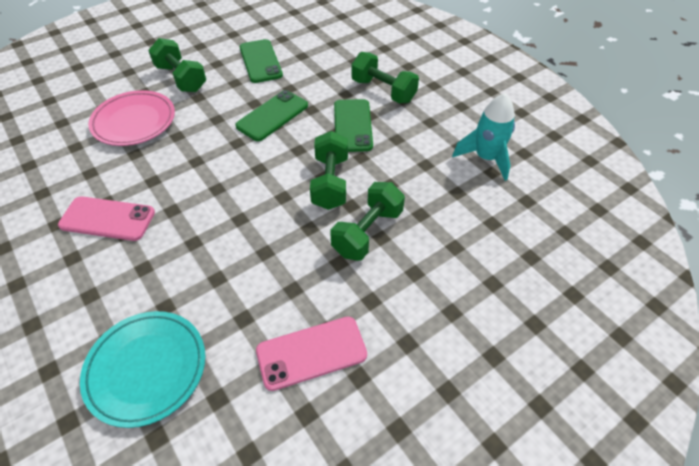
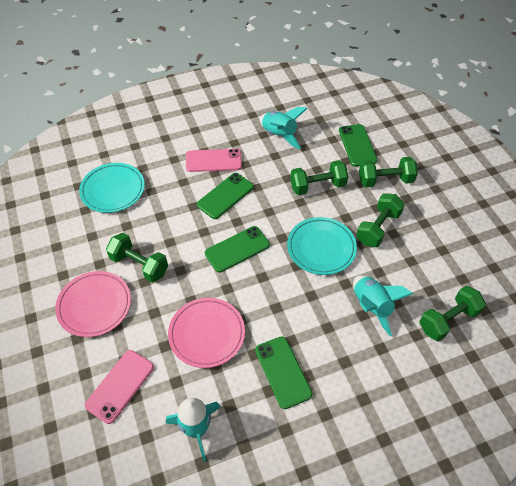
green dumbbell: 4 -> 5
green phone: 3 -> 4
pink plate: 1 -> 2
turquoise plate: 1 -> 2
turquoise rocket: 1 -> 3

